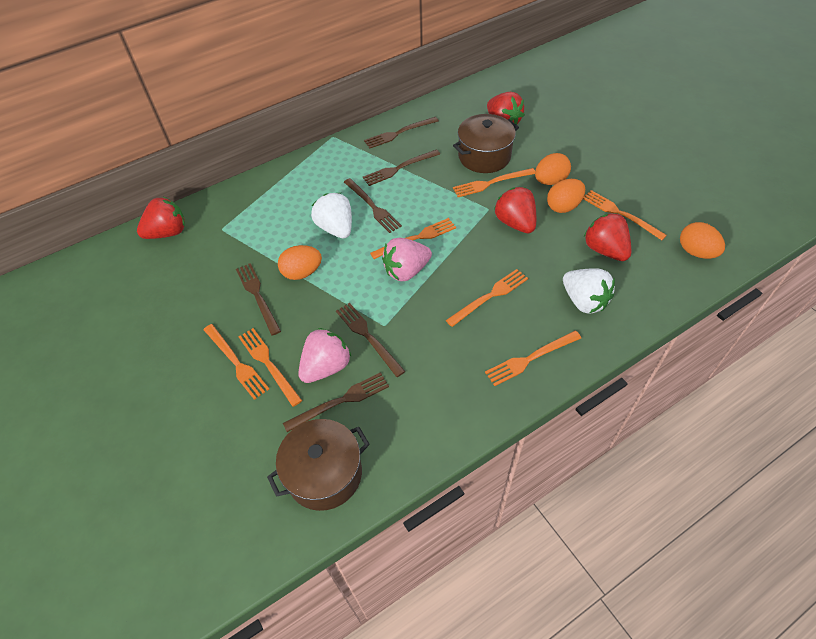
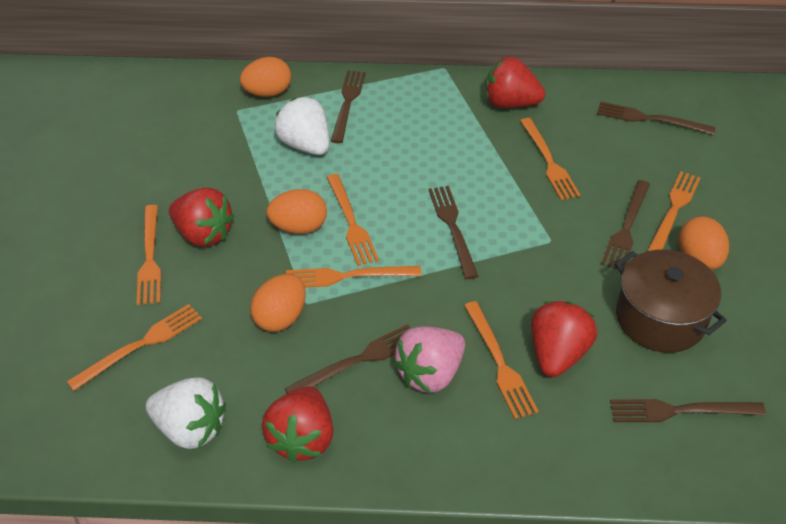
brown pot: 2 -> 1
pink strawberry: 2 -> 1

